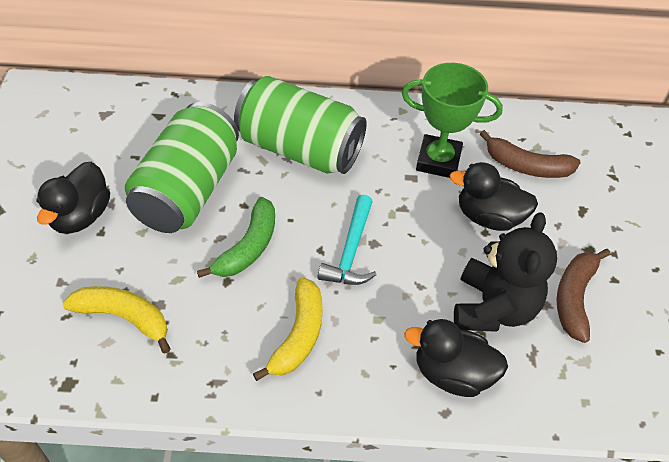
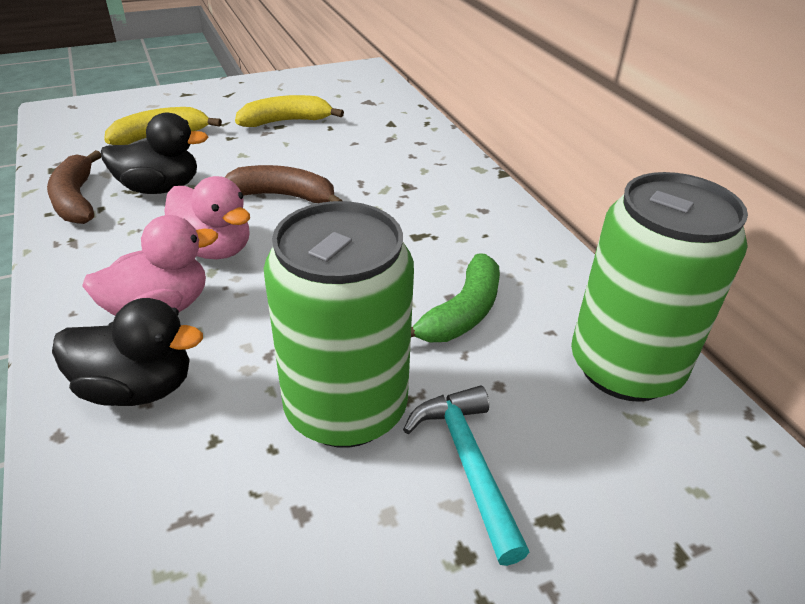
black duck: 3 -> 2
black teddy bear: 1 -> 0
green trophy: 1 -> 0
pink duck: 0 -> 2

